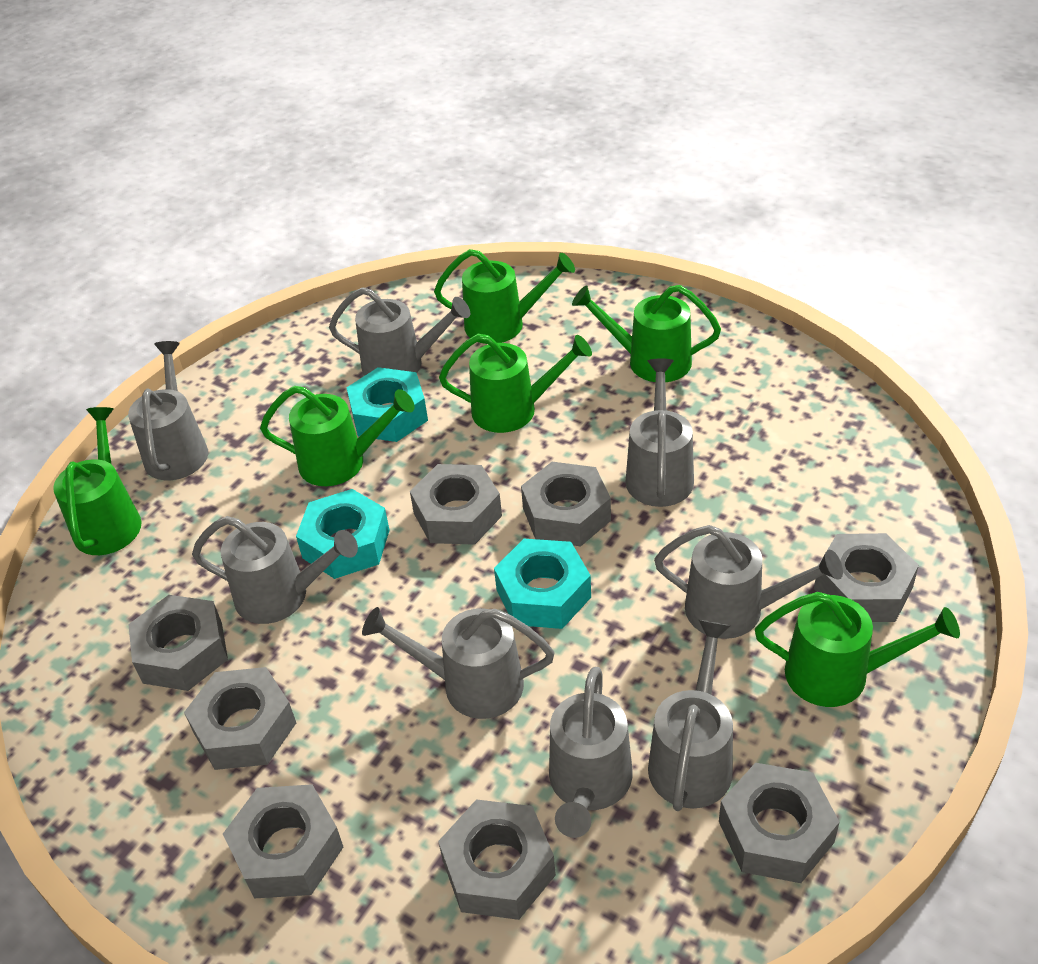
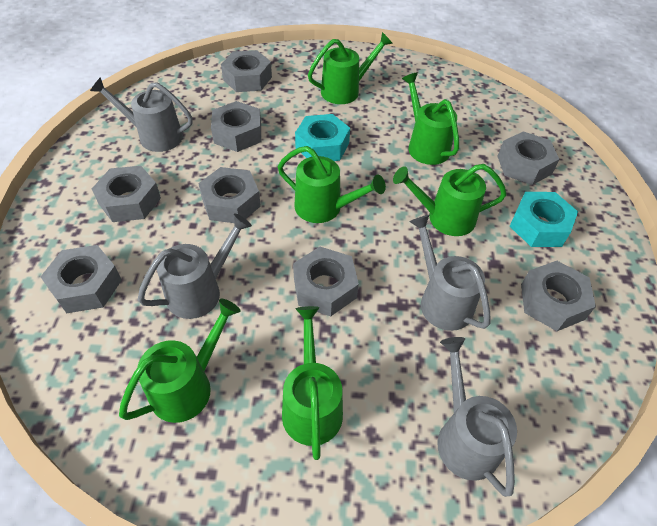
grey watering can: 8 -> 4
turquoise nut: 3 -> 2

